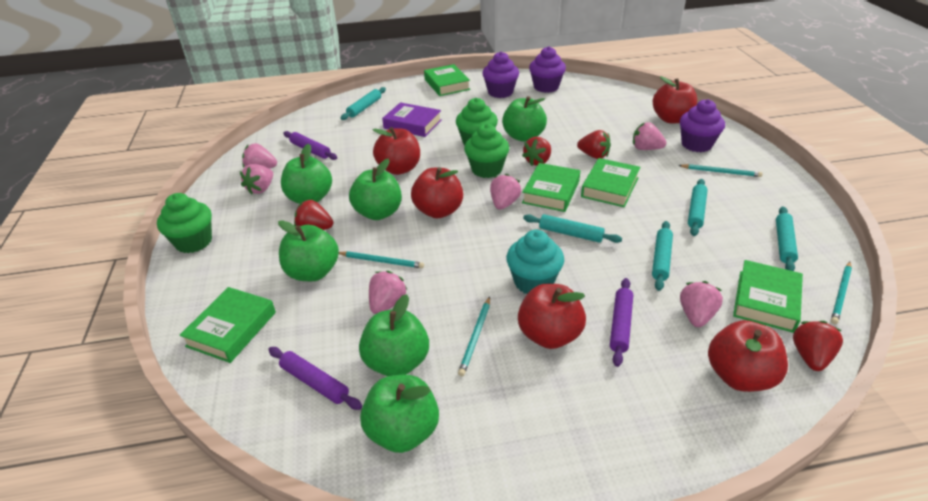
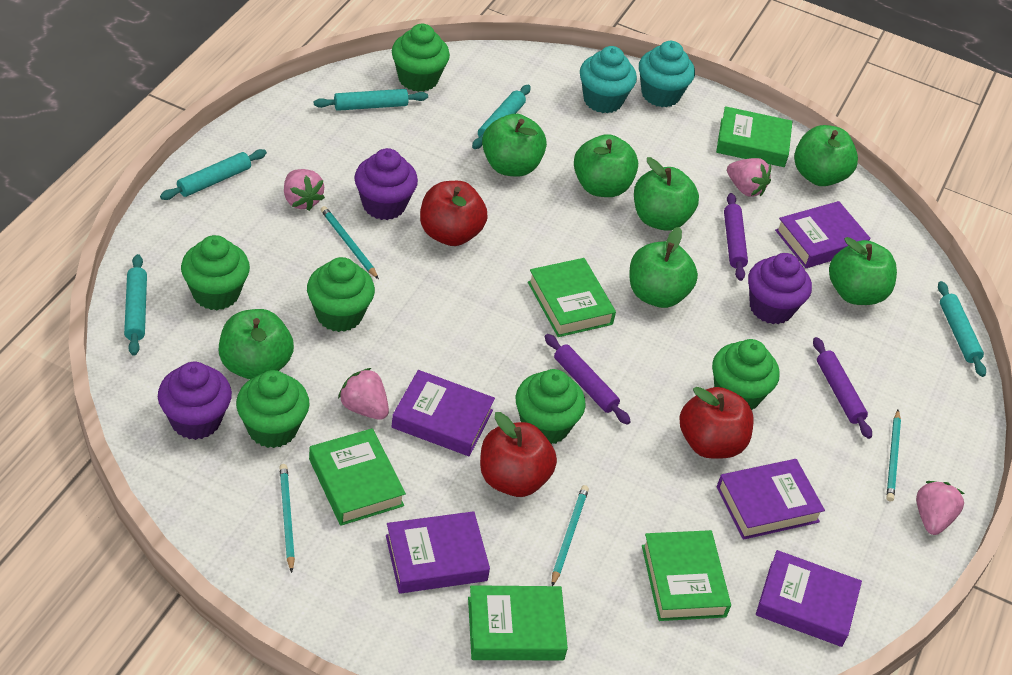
green apple: 6 -> 7
green cupcake: 3 -> 6
pink strawberry: 6 -> 4
purple book: 1 -> 5
red apple: 5 -> 3
red strawberry: 4 -> 0
turquoise cupcake: 1 -> 2

